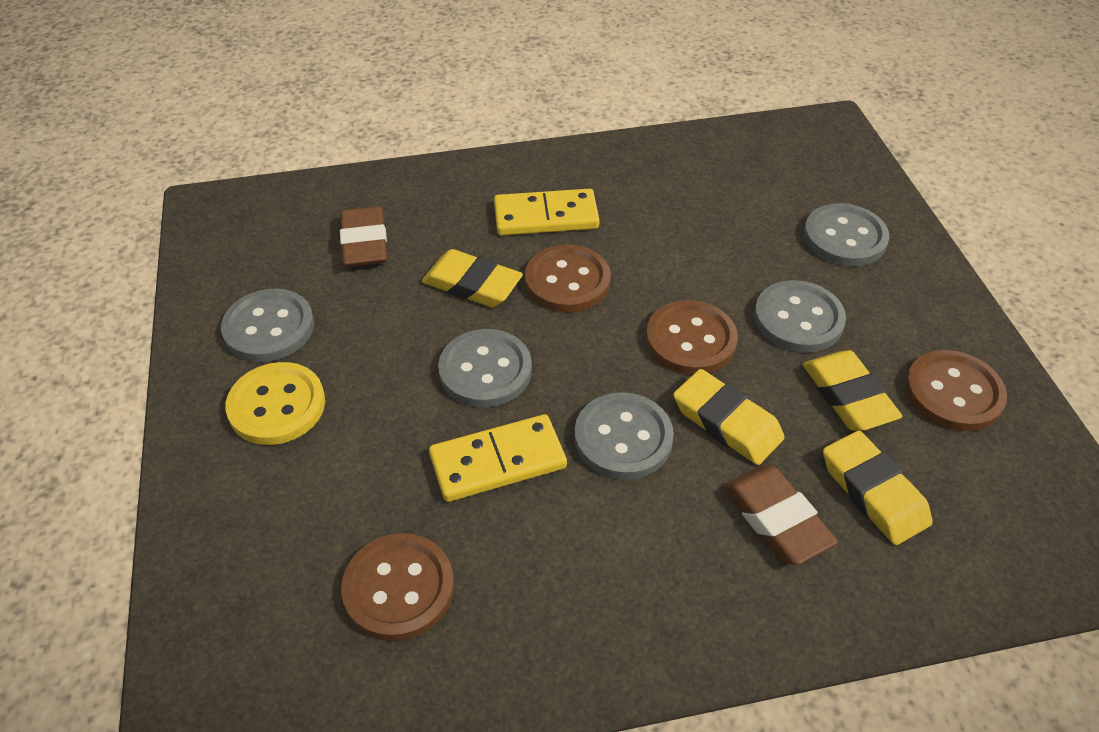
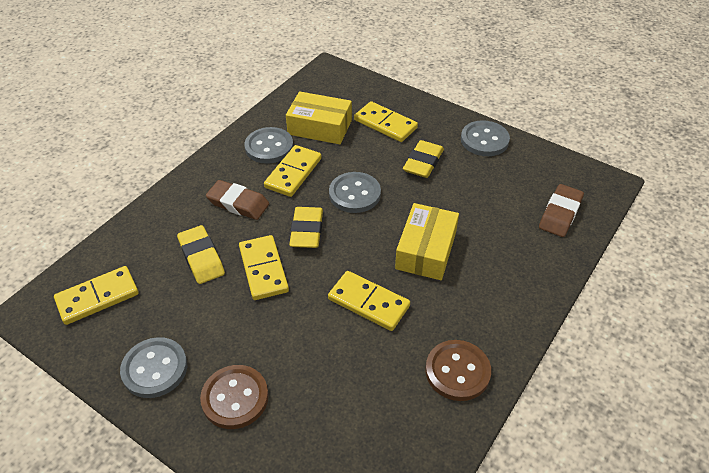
brown button: 4 -> 2
grey button: 5 -> 4
yellow box: 0 -> 2
yellow button: 1 -> 0
yellow domino: 2 -> 5
yellow eraser: 4 -> 3

